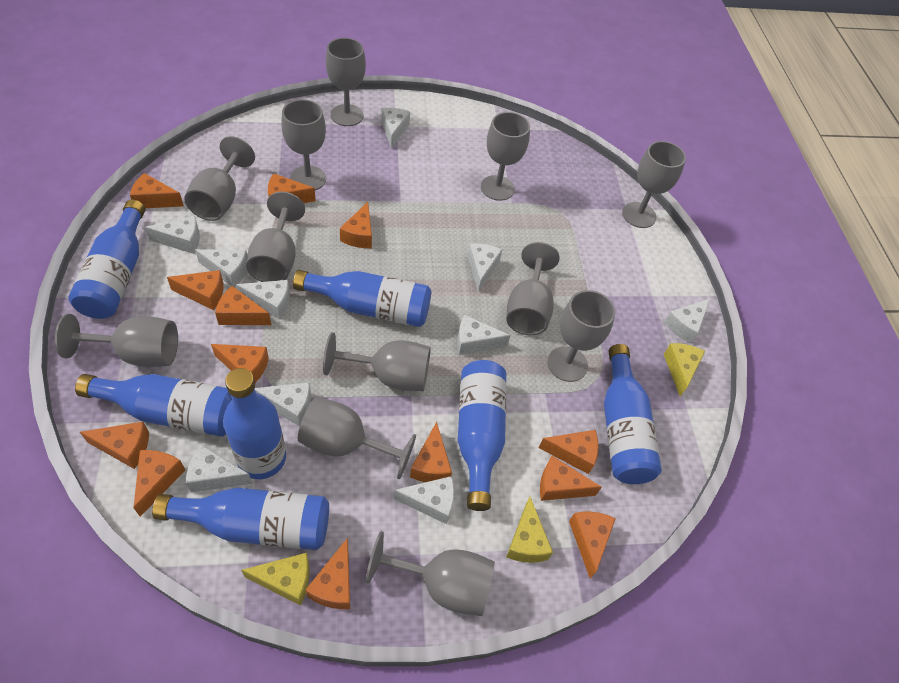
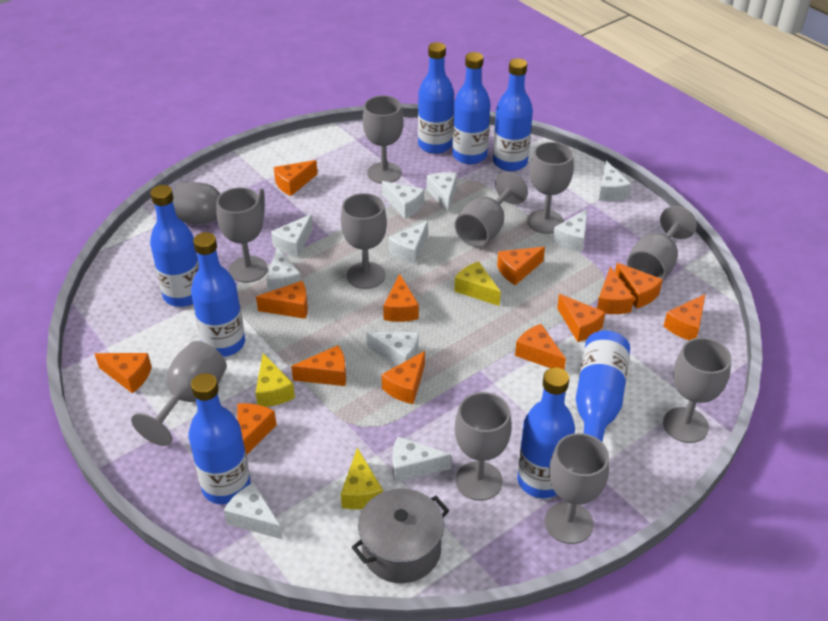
blue bottle: 7 -> 8
grey goblet: 12 -> 11
grey pot: 0 -> 1

